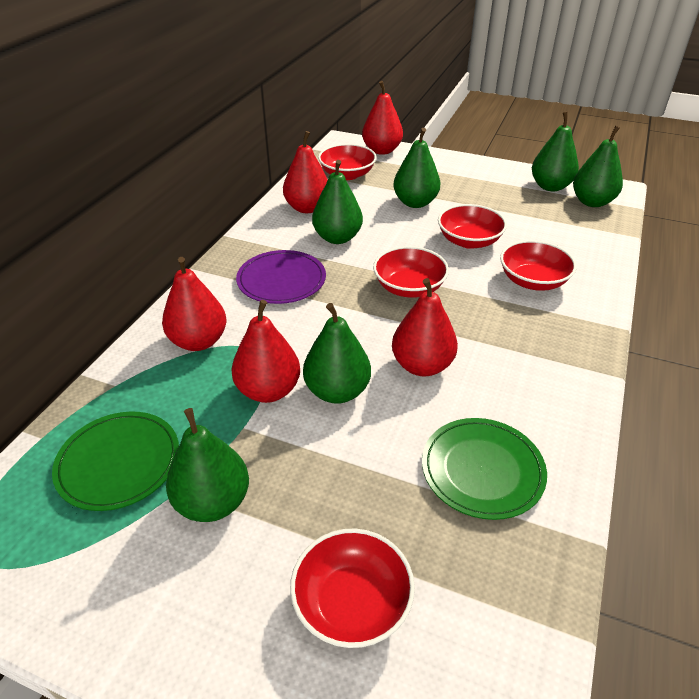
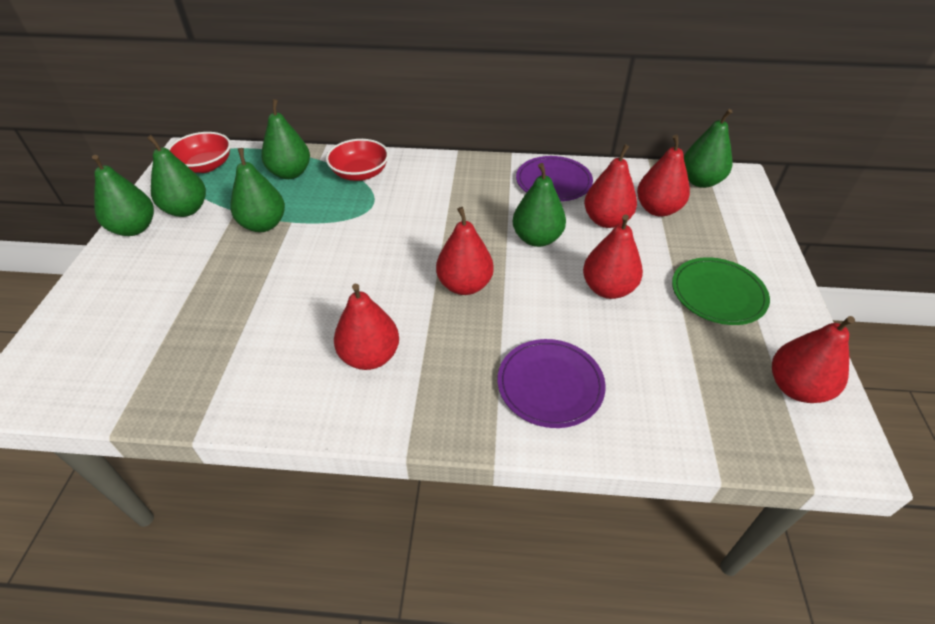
green plate: 2 -> 1
purple plate: 1 -> 2
red bowl: 5 -> 2
red pear: 5 -> 6

